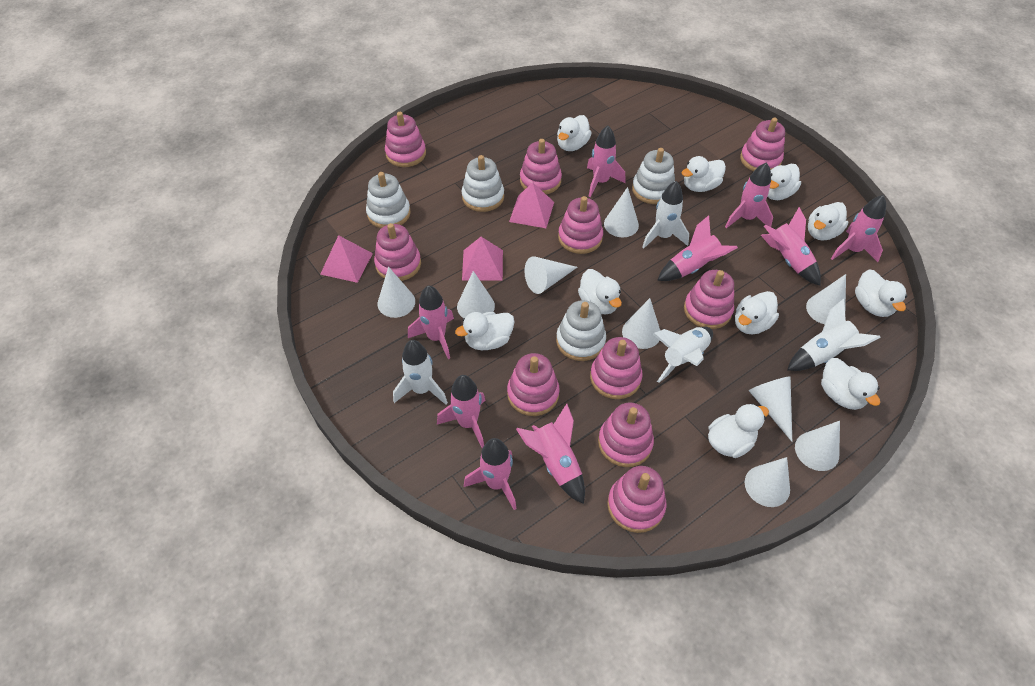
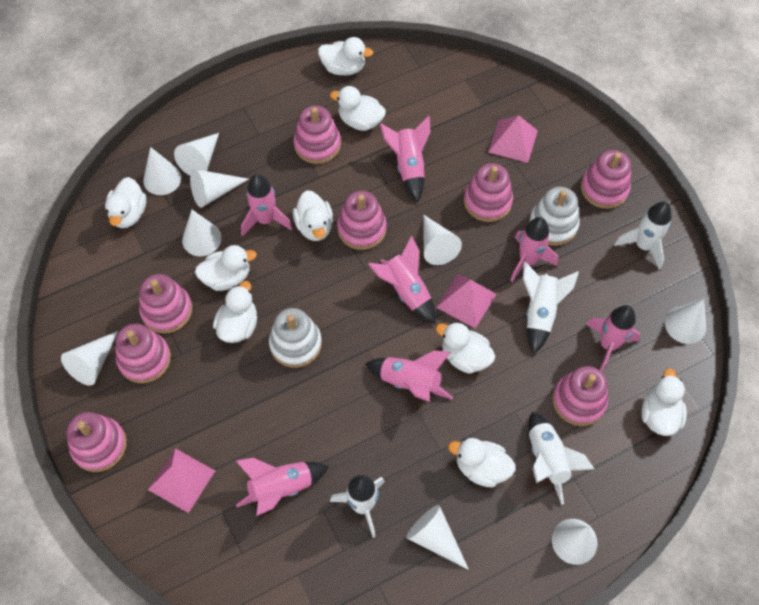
pink rocket: 9 -> 7
pink stacking toy: 10 -> 8
white duck: 10 -> 9
white stacking toy: 4 -> 2

